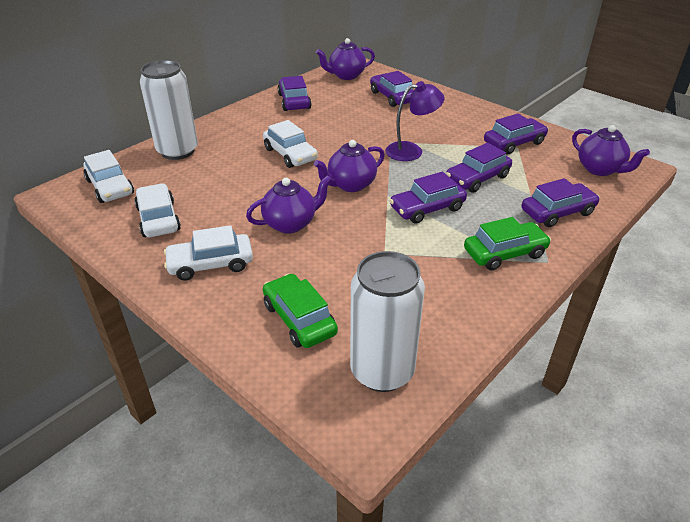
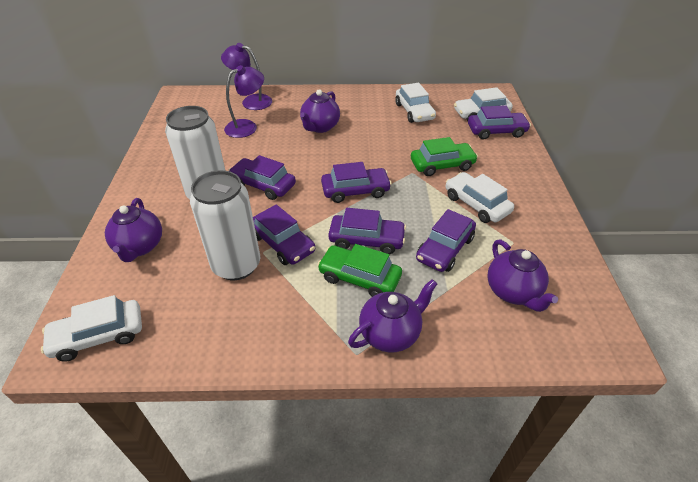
purple lamp: 1 -> 2

